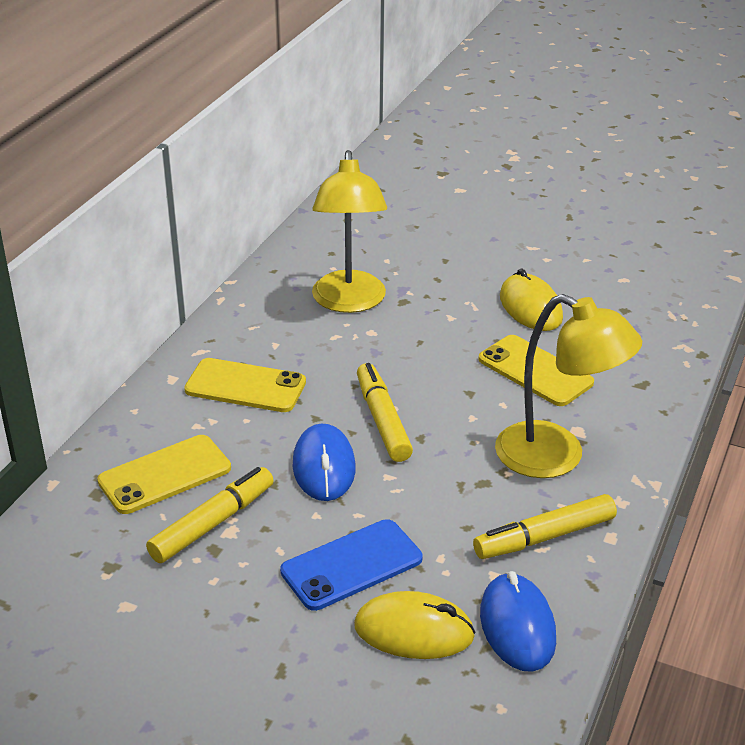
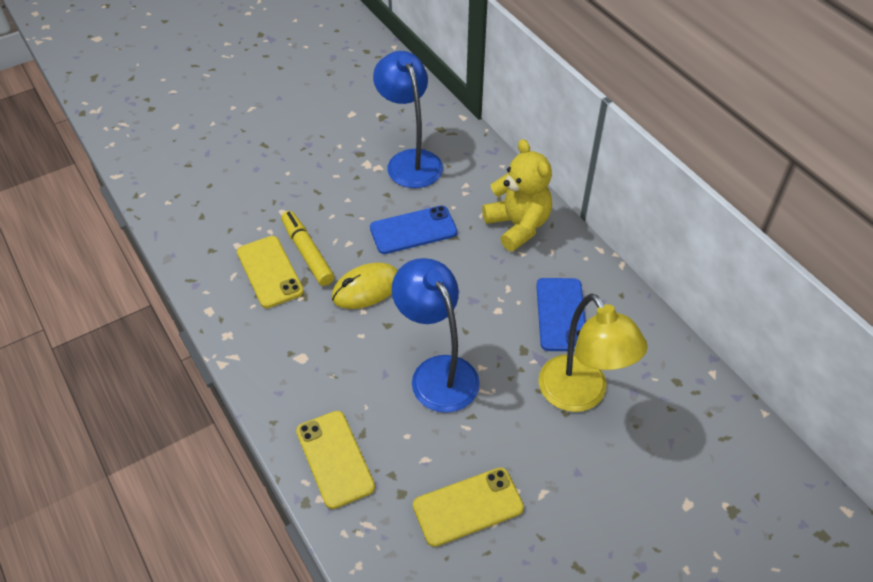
blue lamp: 0 -> 2
blue mouse: 2 -> 0
blue phone: 1 -> 2
yellow lamp: 2 -> 1
yellow marker: 3 -> 1
yellow mouse: 2 -> 1
yellow teddy bear: 0 -> 1

